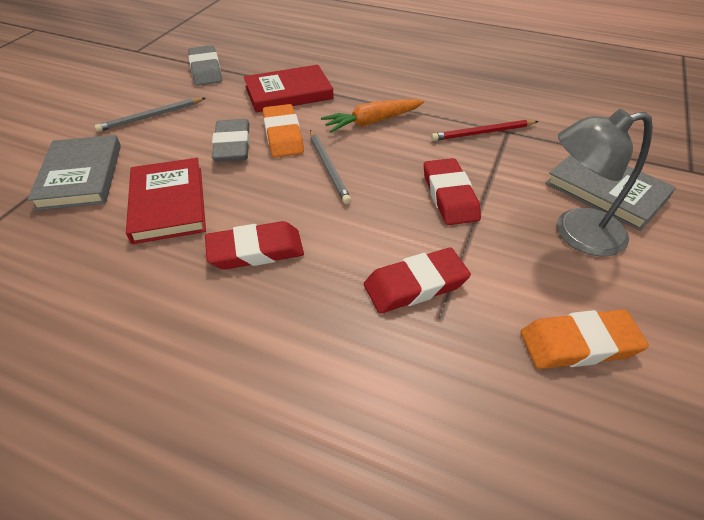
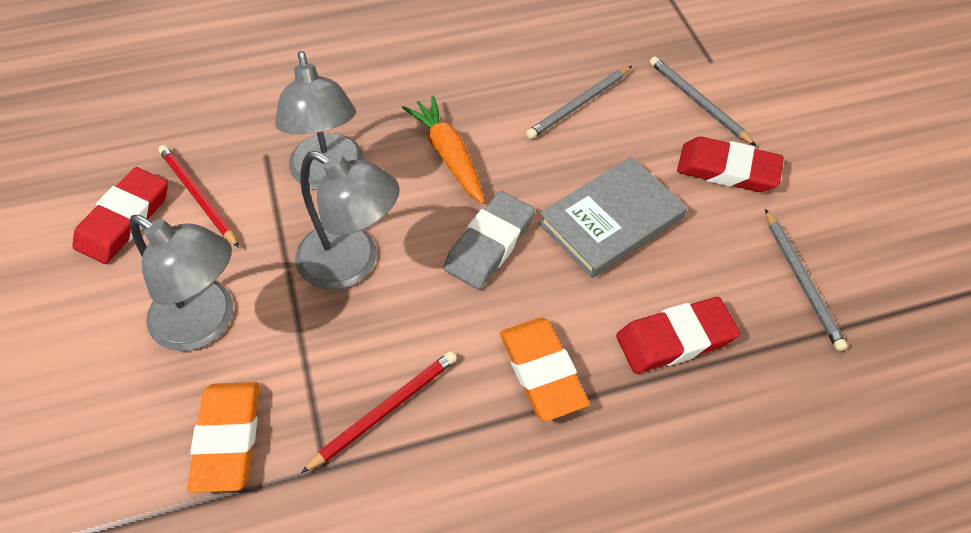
grey book: 2 -> 1
grey eraser: 2 -> 1
grey lamp: 1 -> 3
grey pencil: 2 -> 3
red book: 2 -> 0
red pencil: 1 -> 2

